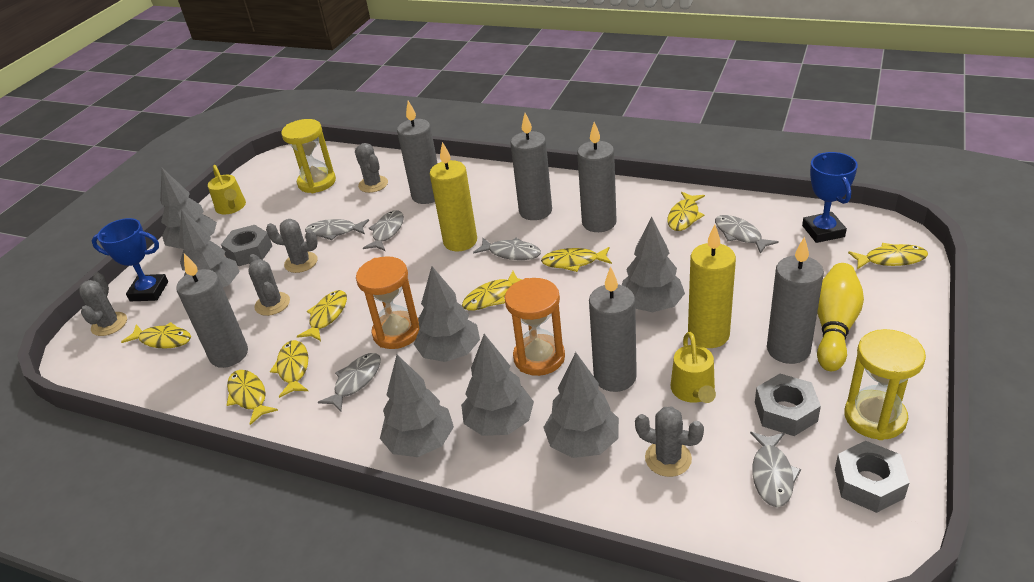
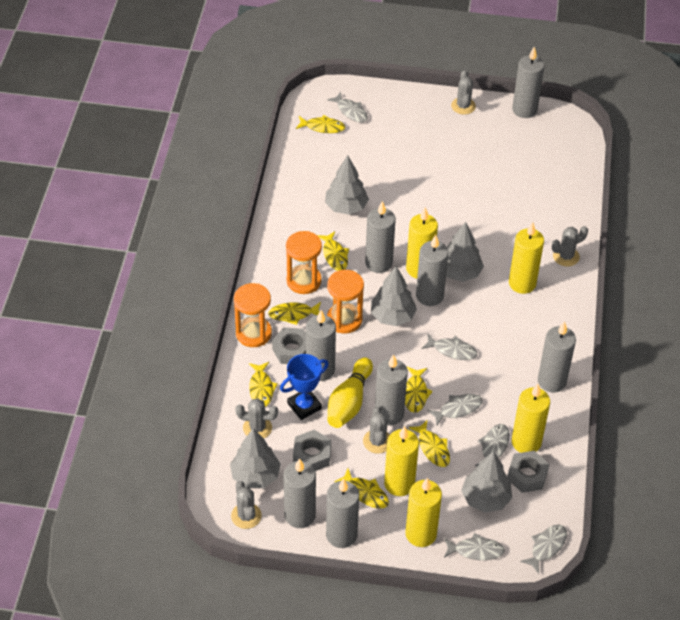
blue trophy: 2 -> 1
grey candle: 6 -> 8
grey tree: 7 -> 5
orange hourglass: 2 -> 3
yellow candle: 2 -> 5
yellow fish: 8 -> 7
yellow hourglass: 2 -> 0
yellow watering can: 2 -> 0

